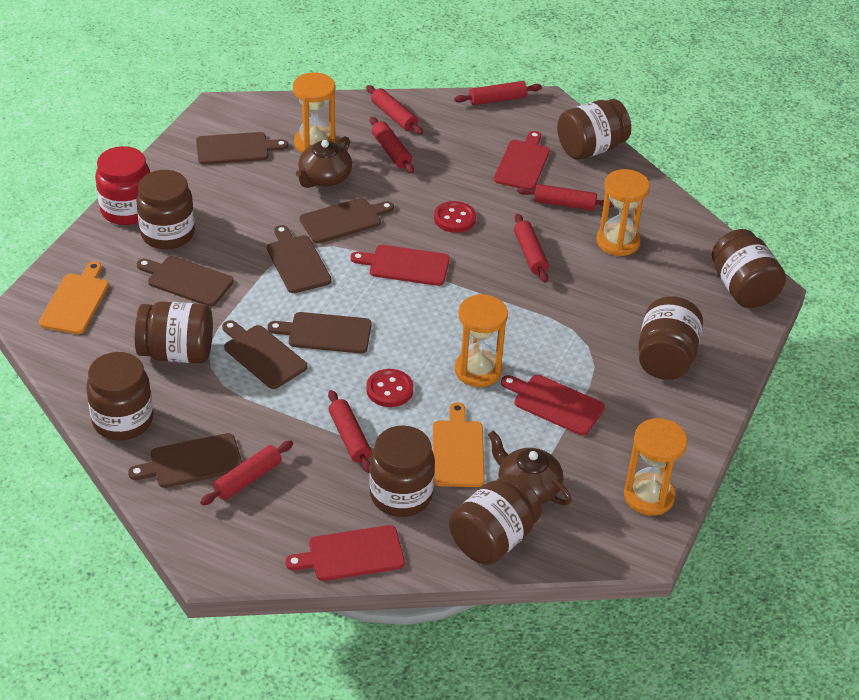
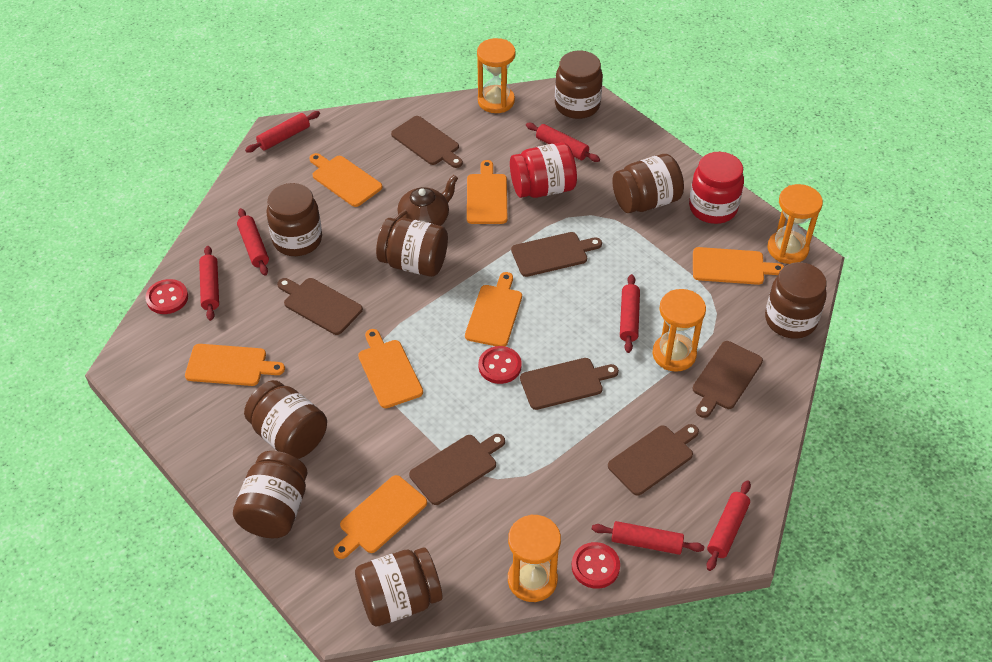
brown teapot: 2 -> 1
orange cutting board: 2 -> 7
red button: 2 -> 3
red cutting board: 4 -> 0
red jar: 1 -> 2

